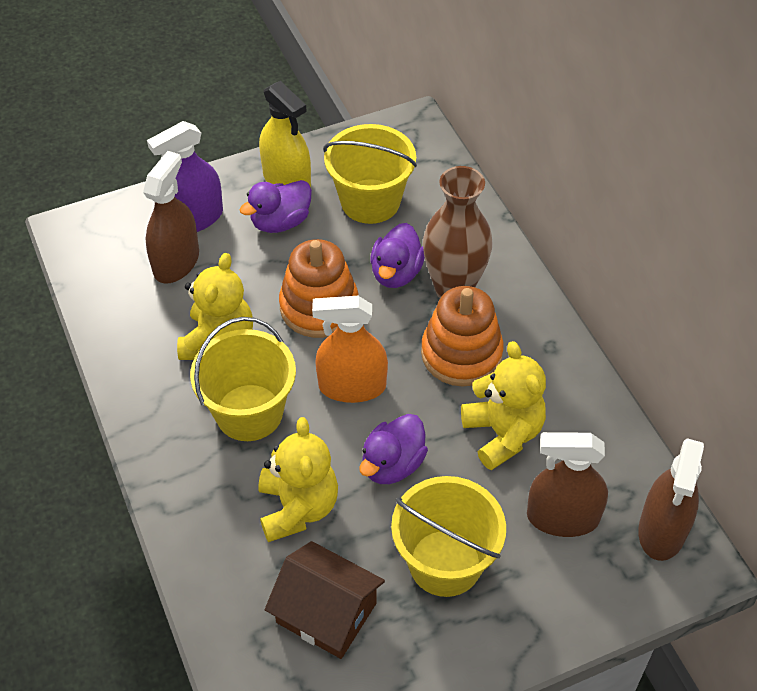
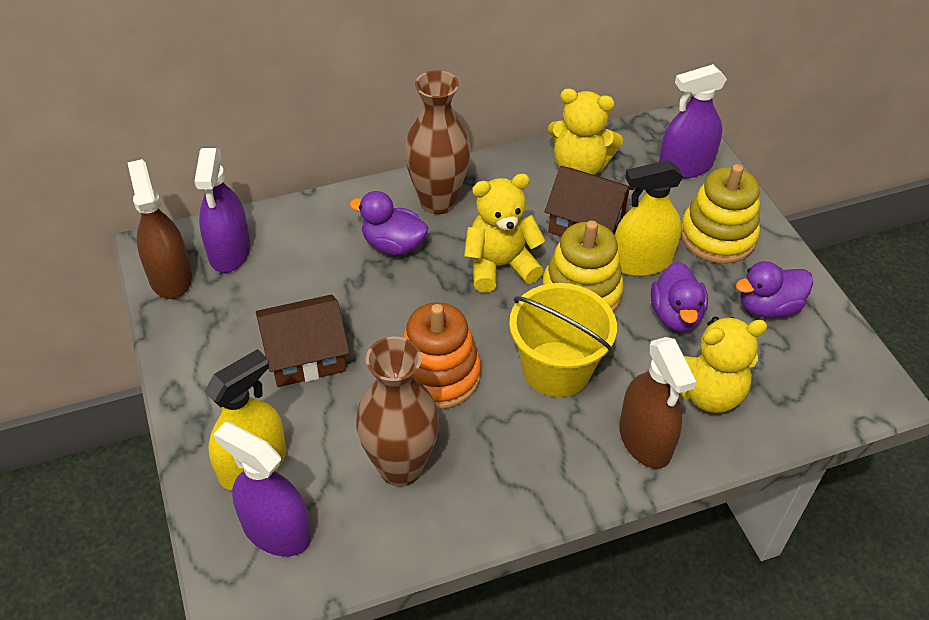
brown house: 1 -> 2
brown spray bottle: 3 -> 2
brown vase: 1 -> 2
orange spray bottle: 1 -> 0
orange stacking toy: 2 -> 1
purple spray bottle: 1 -> 3
yellow bucket: 3 -> 1
yellow spray bottle: 1 -> 2
yellow stacking toy: 0 -> 2

